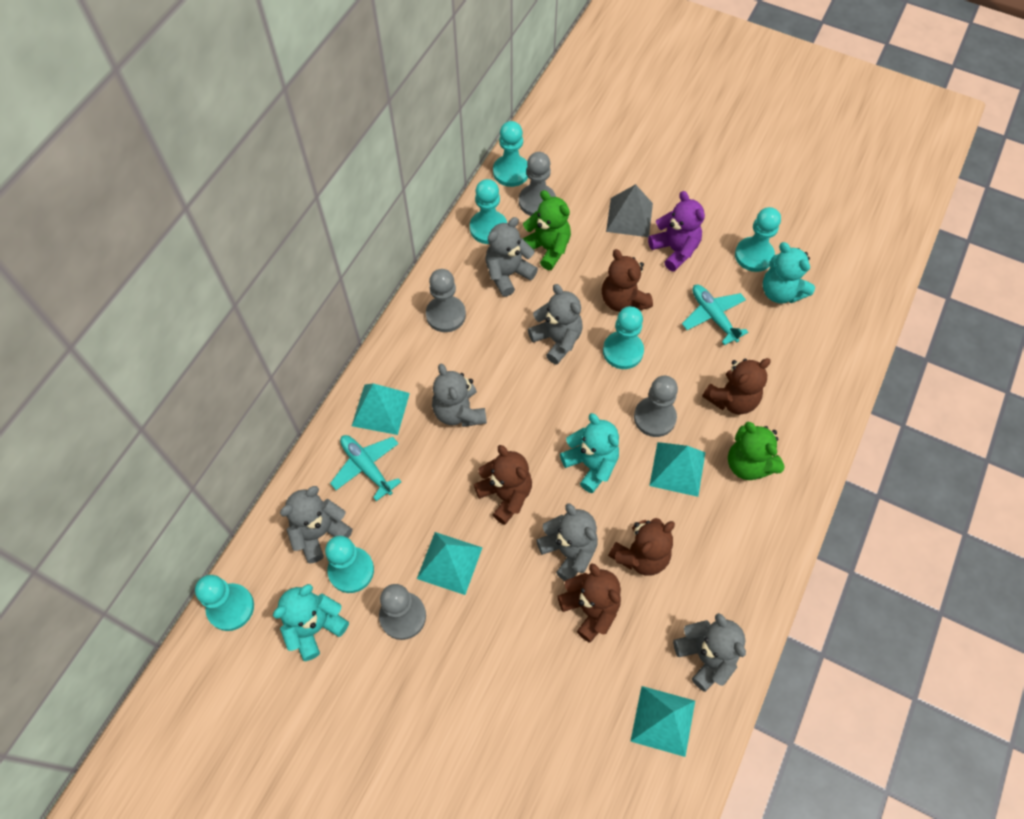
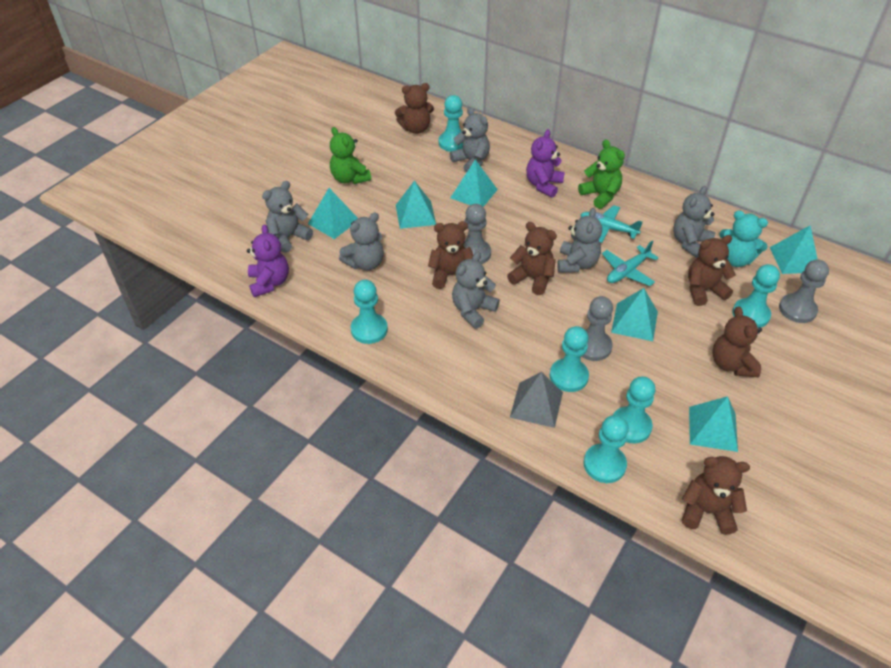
brown teddy bear: 5 -> 6
grey pawn: 4 -> 3
purple teddy bear: 1 -> 2
turquoise pyramid: 4 -> 6
turquoise teddy bear: 3 -> 1

